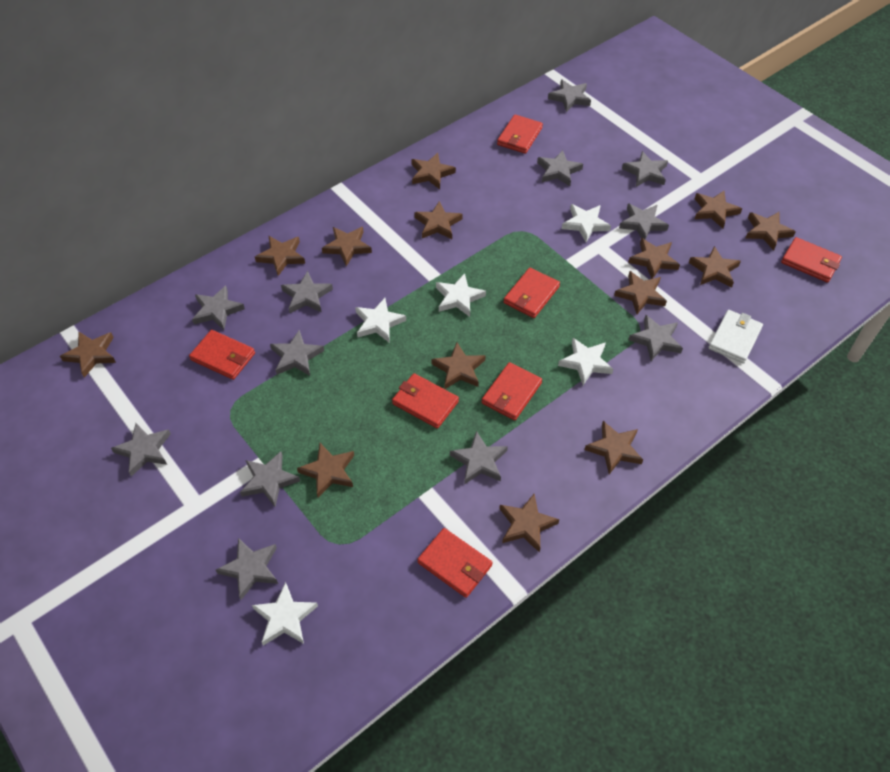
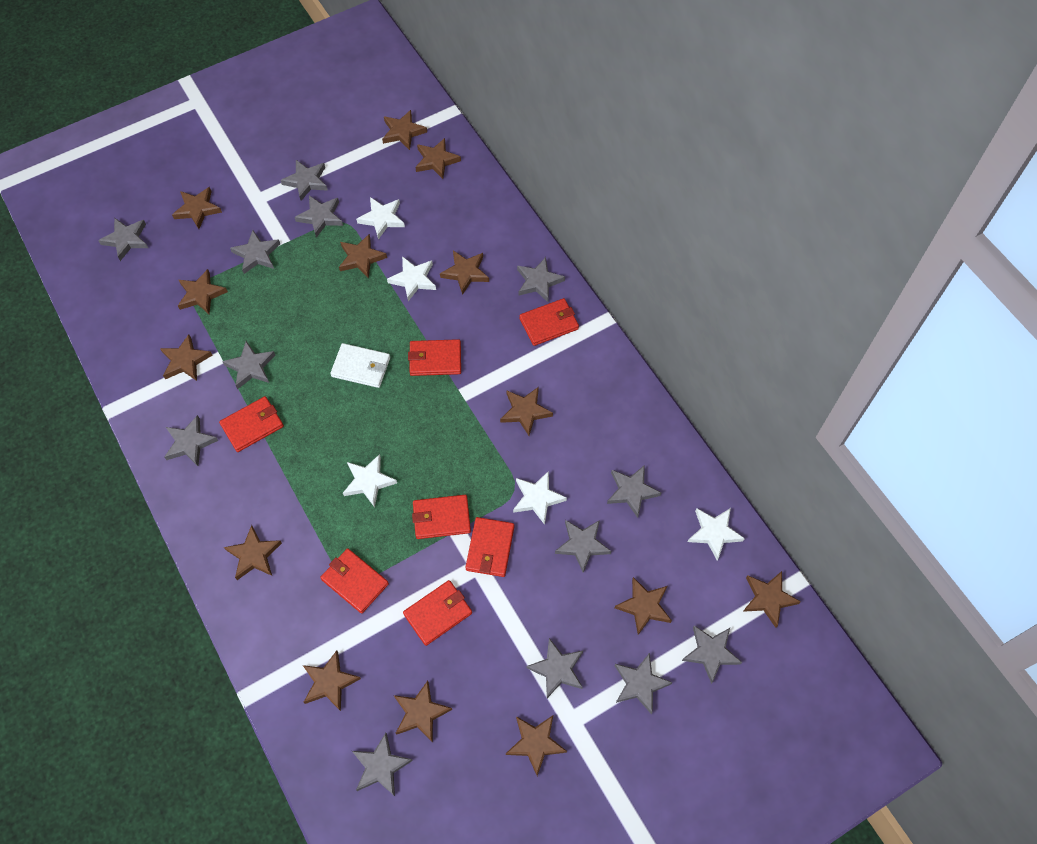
grey star: 12 -> 13

